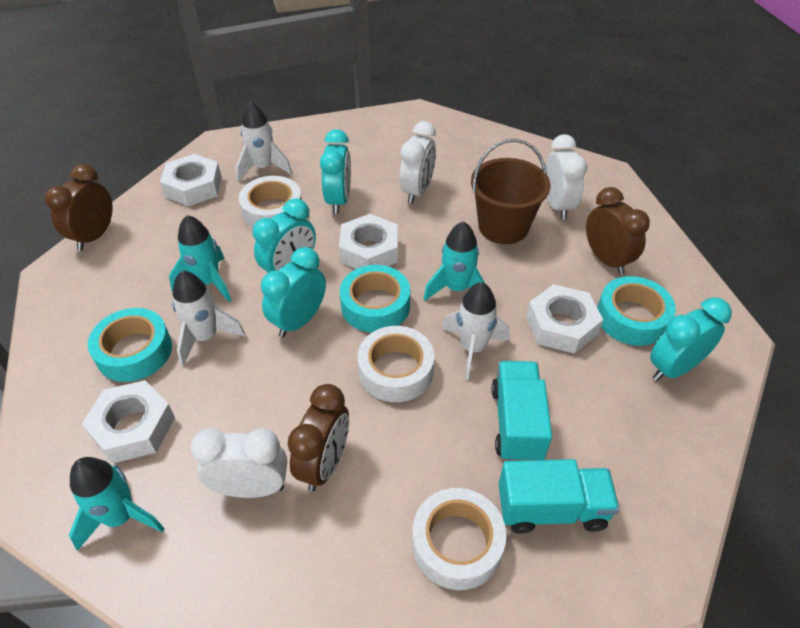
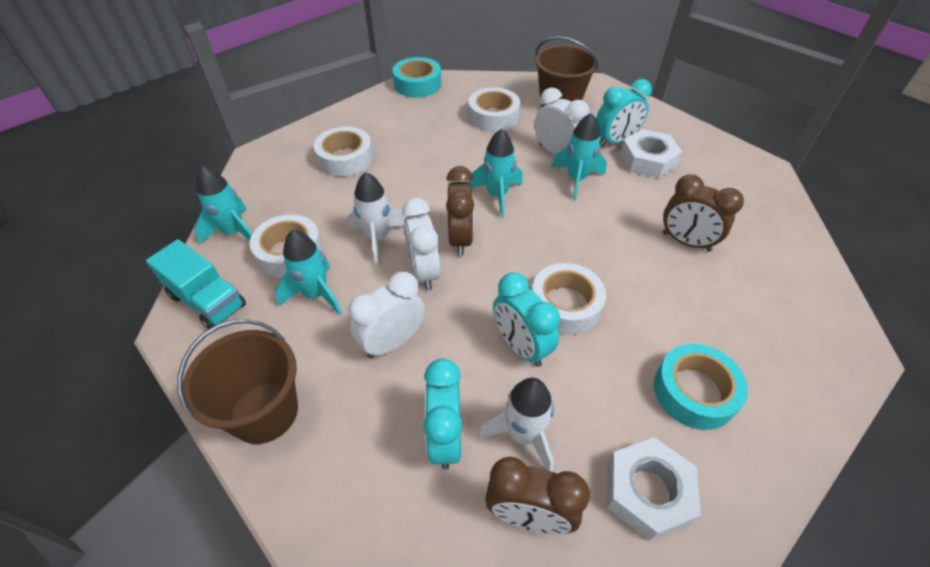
brown bucket: 1 -> 2
turquoise clock: 4 -> 3
turquoise rocket: 3 -> 4
turquoise tape: 3 -> 2
turquoise truck: 2 -> 1
white nut: 4 -> 2
white rocket: 3 -> 2
white tape: 3 -> 4

